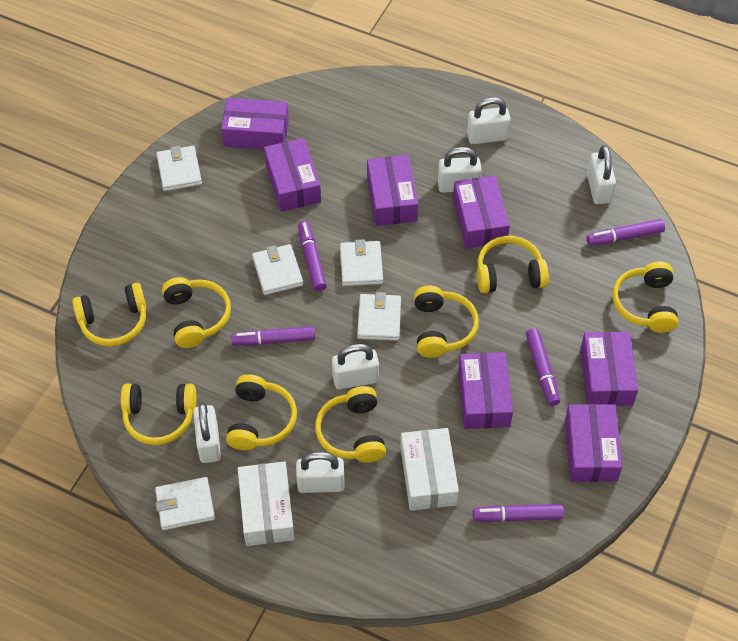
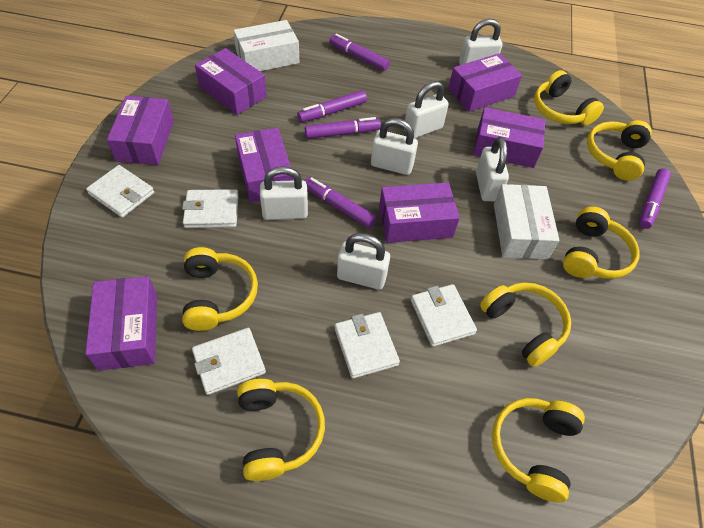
yellow headphones: 8 -> 7

